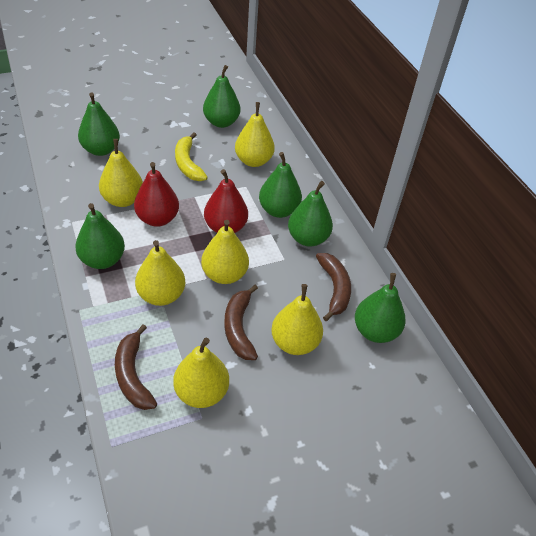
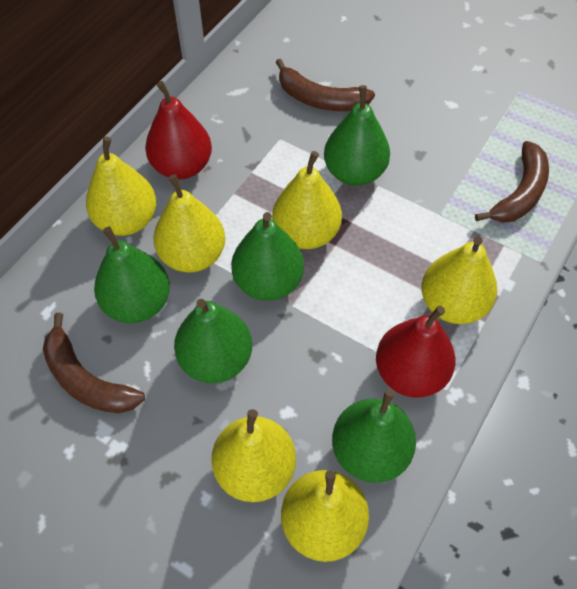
green pear: 6 -> 5
yellow banana: 1 -> 0

